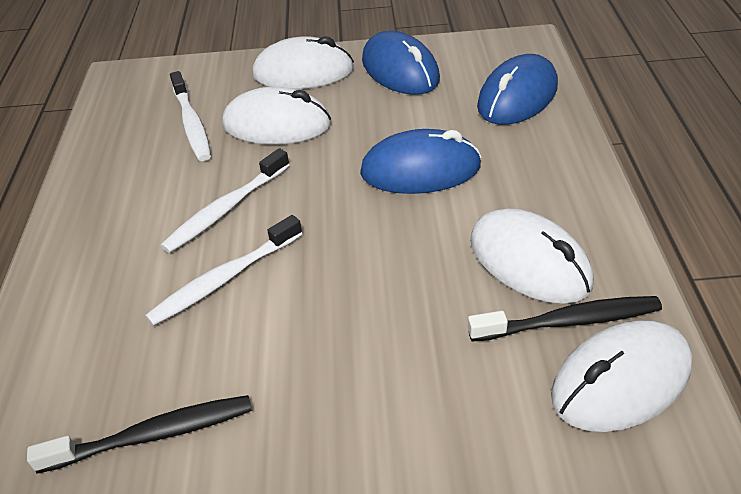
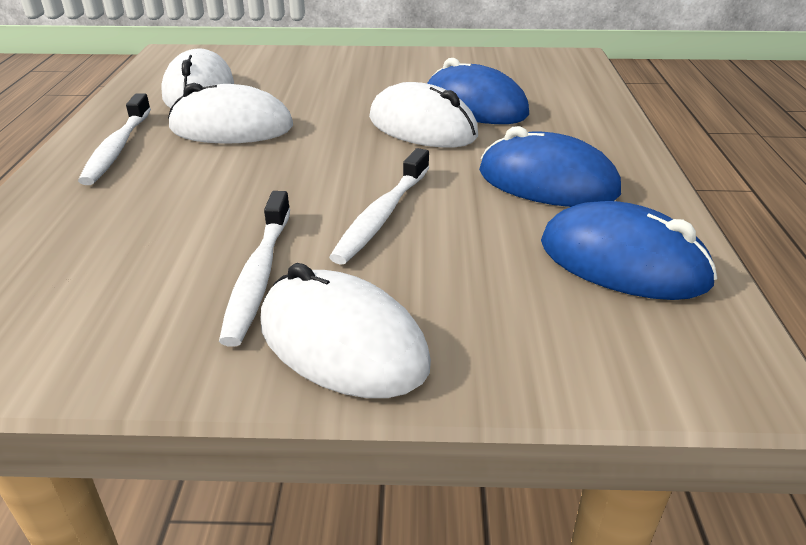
black toothbrush: 2 -> 0

